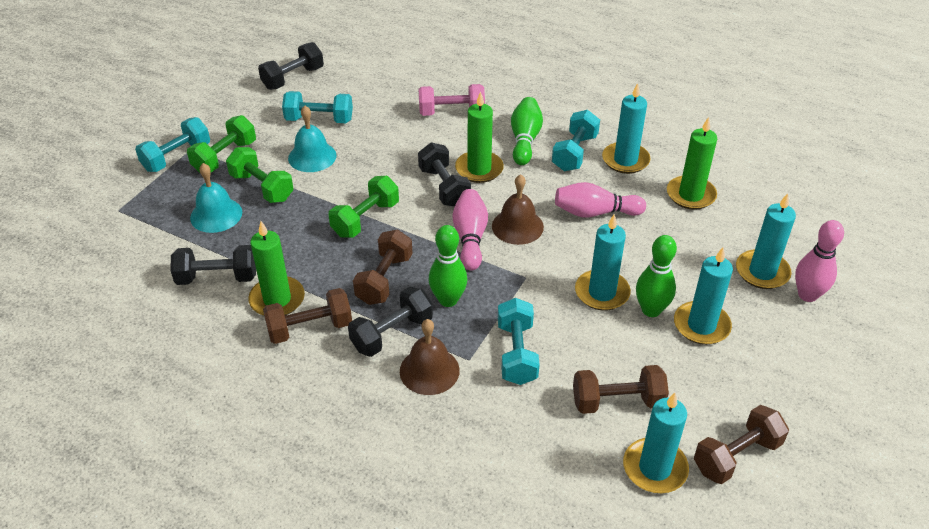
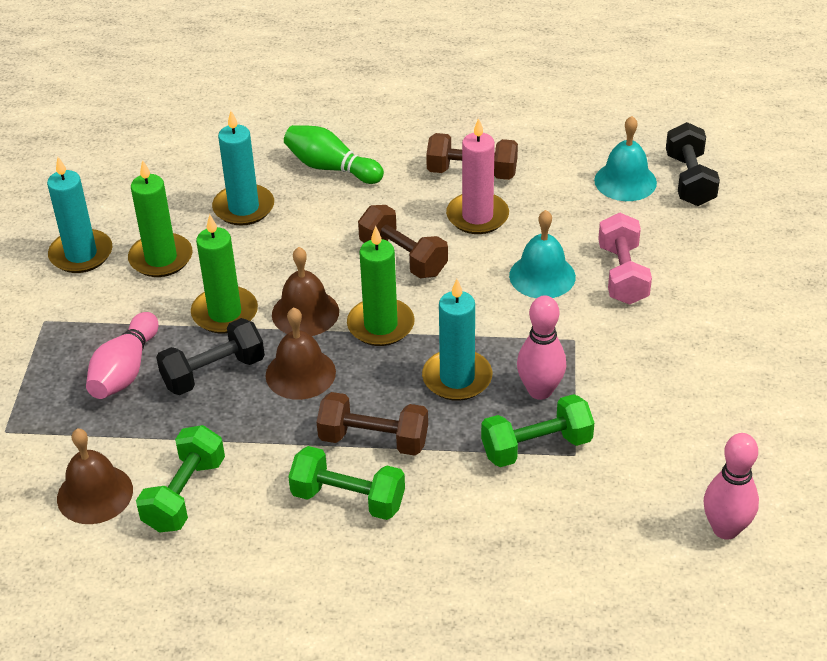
black dumbbell: 4 -> 2
brown bell: 2 -> 3
brown dumbbell: 4 -> 3
green bowling pin: 3 -> 1
pink candle: 0 -> 1
turquoise candle: 5 -> 3
turquoise dumbbell: 4 -> 0

